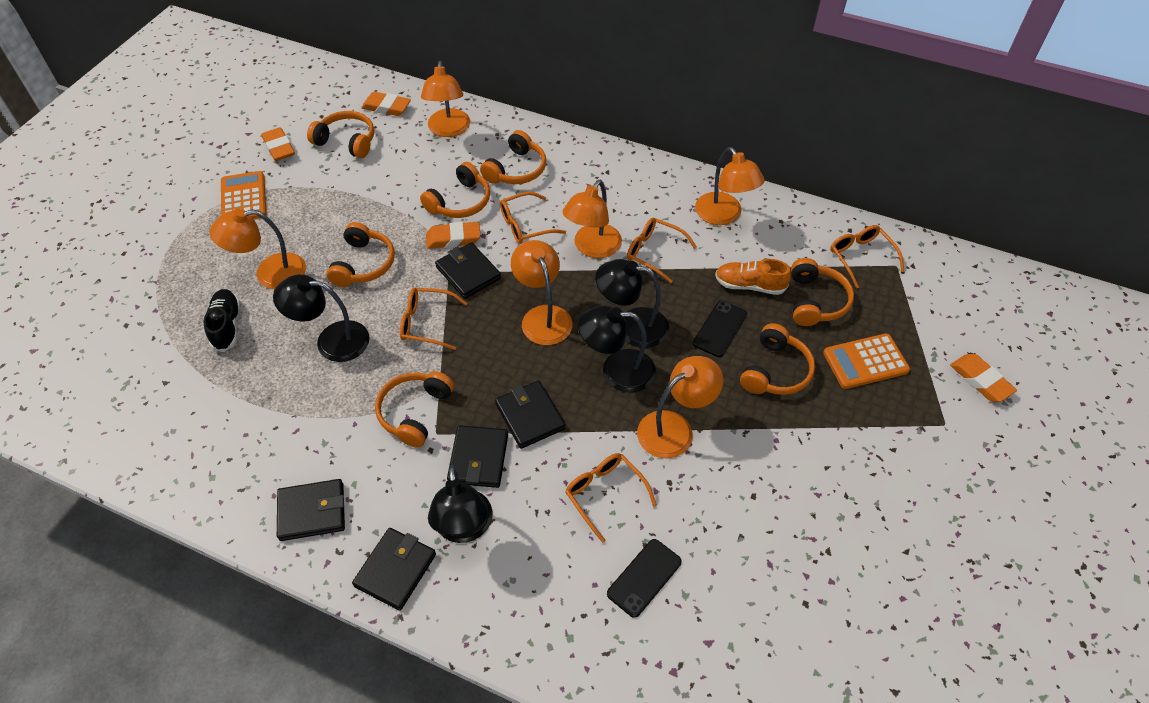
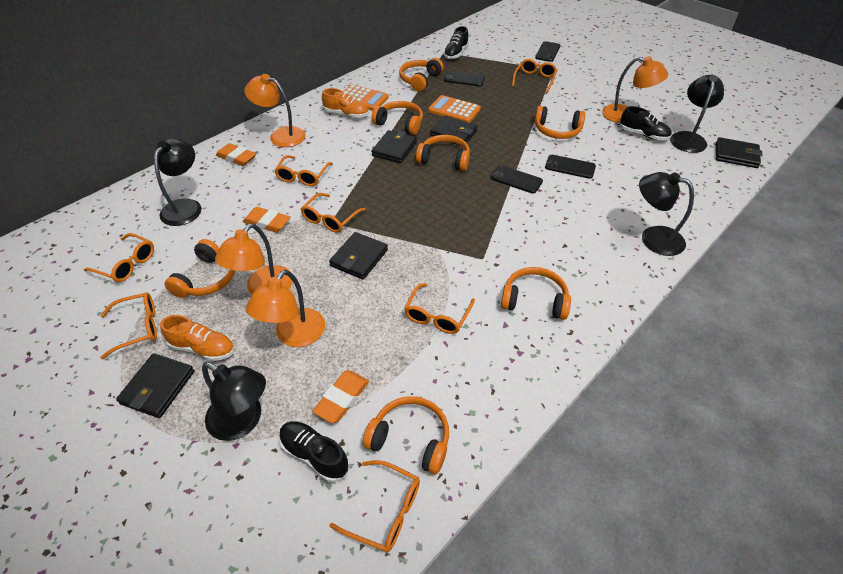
black phone: 2 -> 4
black shoe: 1 -> 3
orange eraser: 4 -> 3
orange glasses: 5 -> 7
orange lamp: 6 -> 4
orange shoe: 1 -> 2

